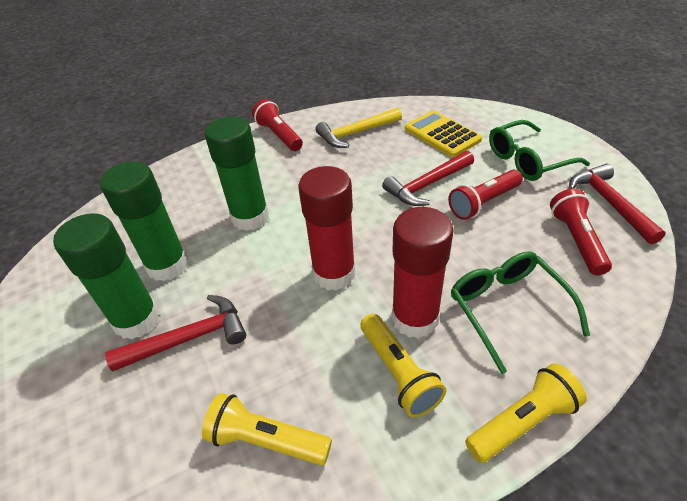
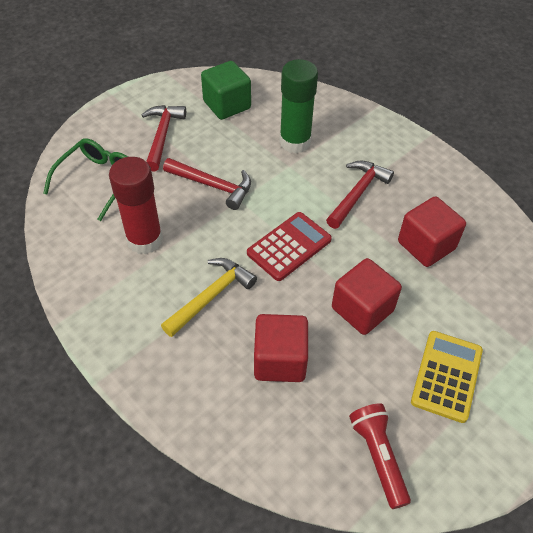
green cube: 0 -> 1
green glasses: 2 -> 1
green glue stick: 3 -> 1
red calculator: 0 -> 1
red cube: 0 -> 3
red flashlight: 3 -> 1
red glue stick: 2 -> 1
yellow flashlight: 3 -> 0

